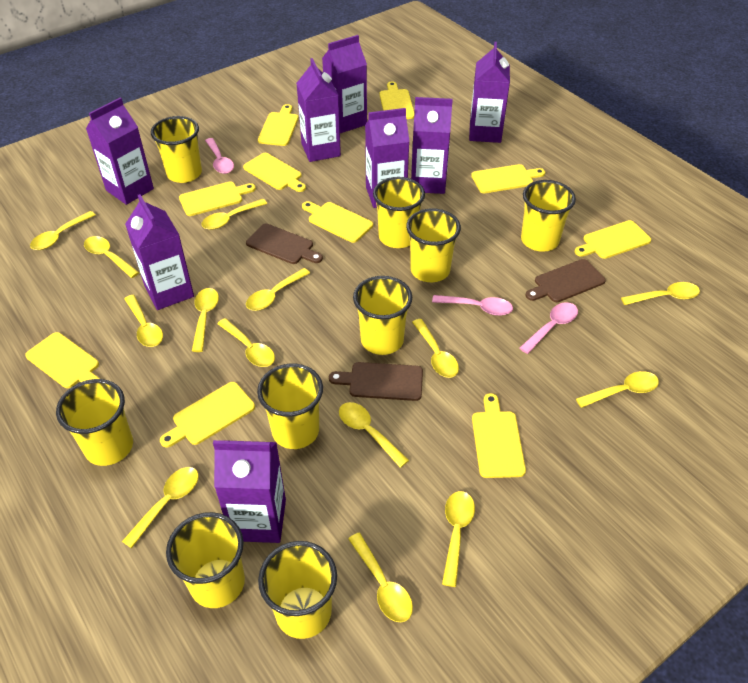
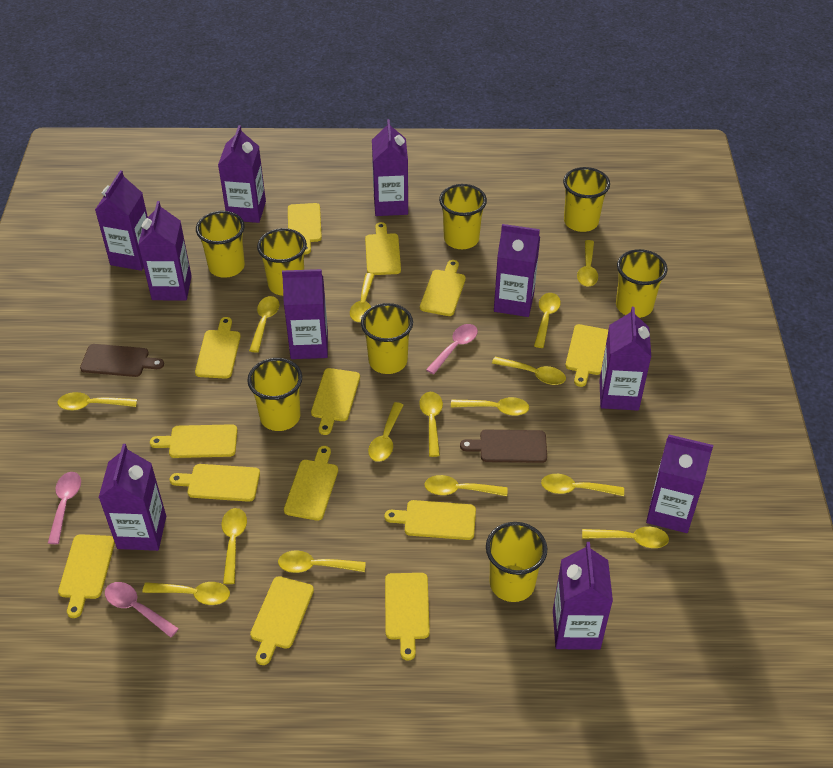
brown cutting board: 3 -> 2
purple carton: 8 -> 10
yellow cup: 9 -> 8
yellow cutting board: 10 -> 13
yellow spoon: 14 -> 15

